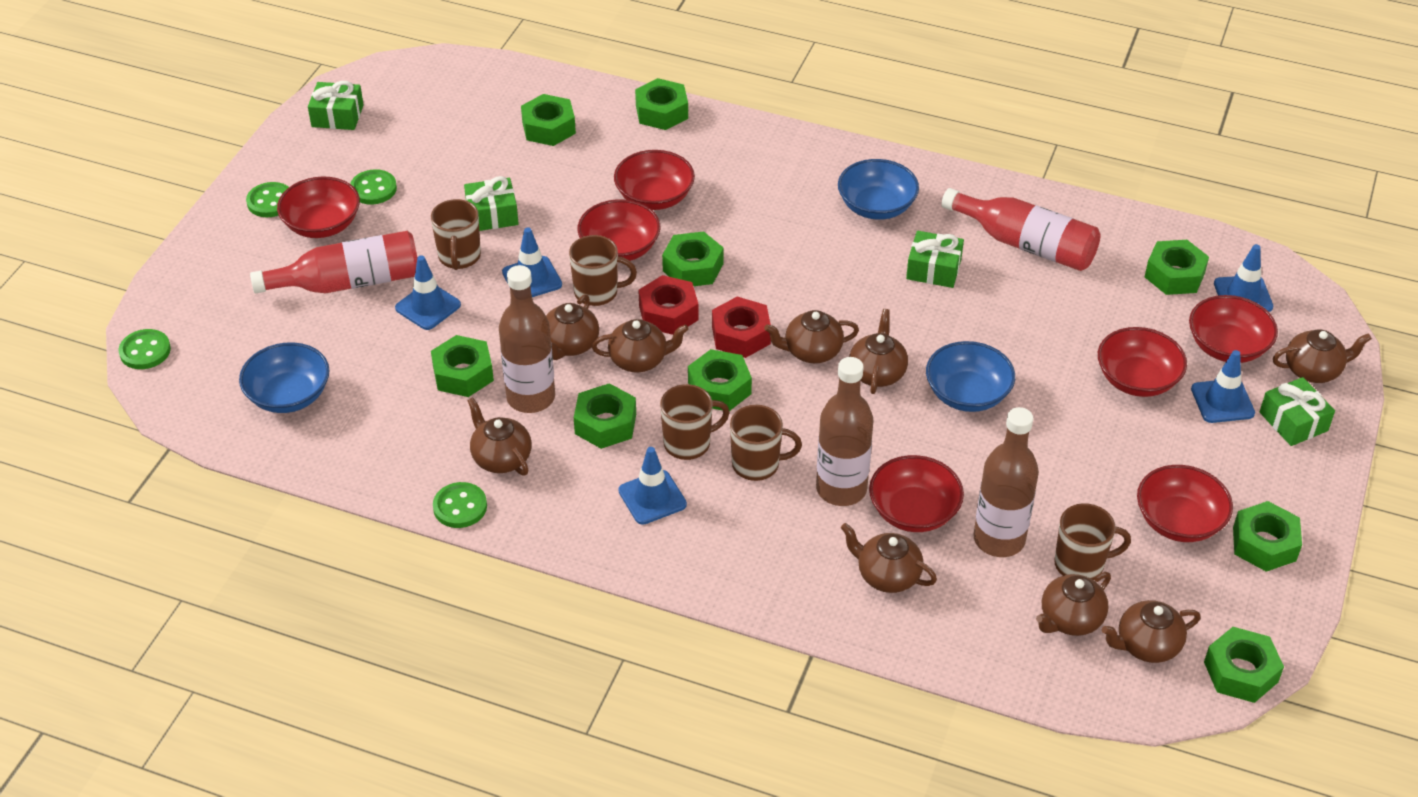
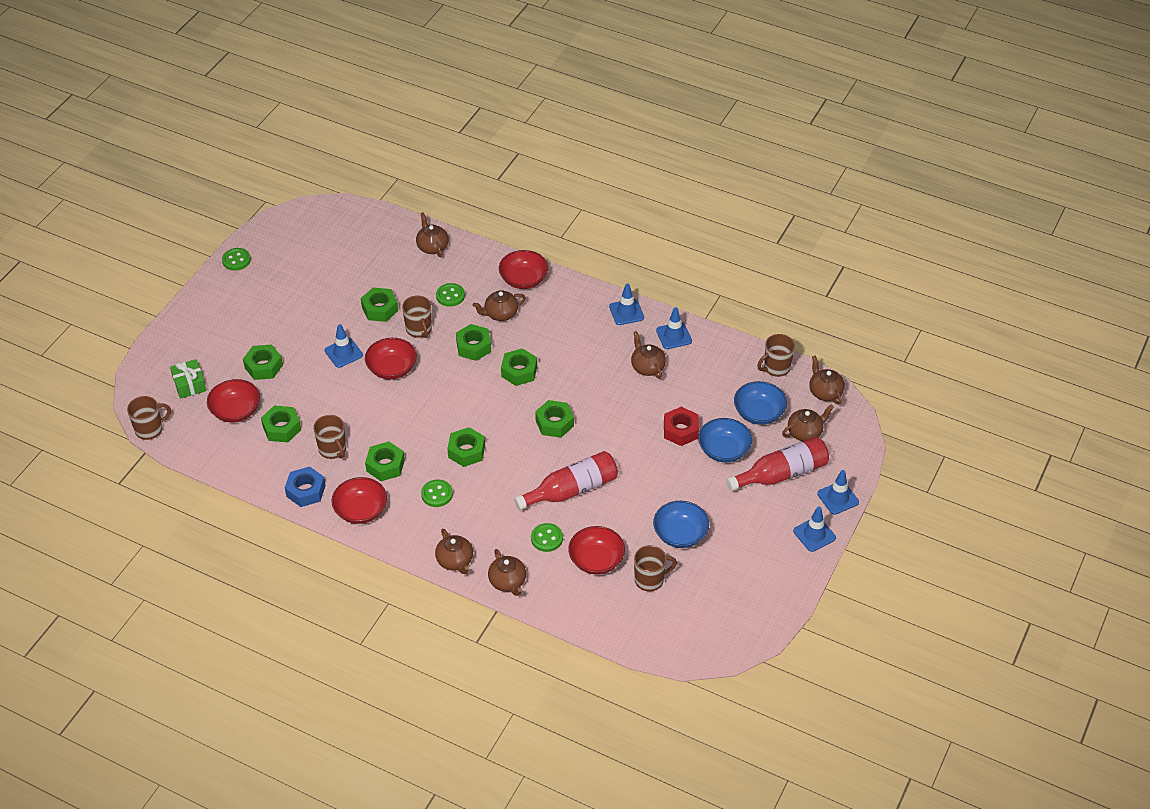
blue nut: 0 -> 1
brown bottle: 3 -> 0
brown teapot: 9 -> 7
green gift: 4 -> 1
green nut: 9 -> 8
red bowl: 7 -> 5
red nut: 2 -> 1

